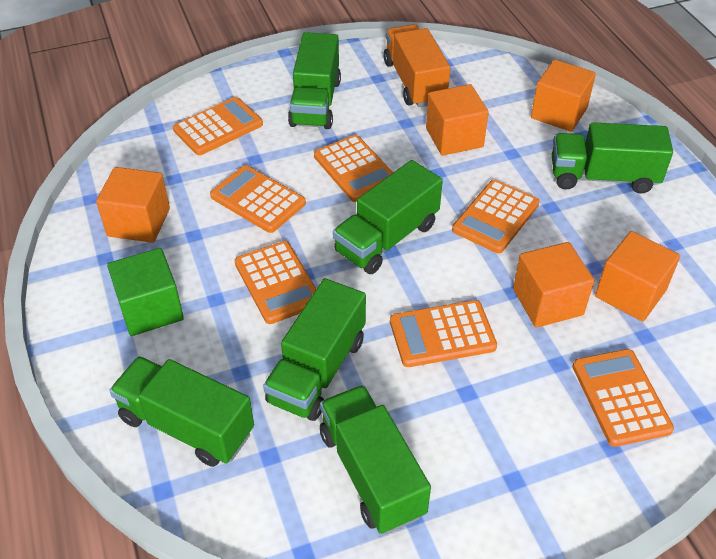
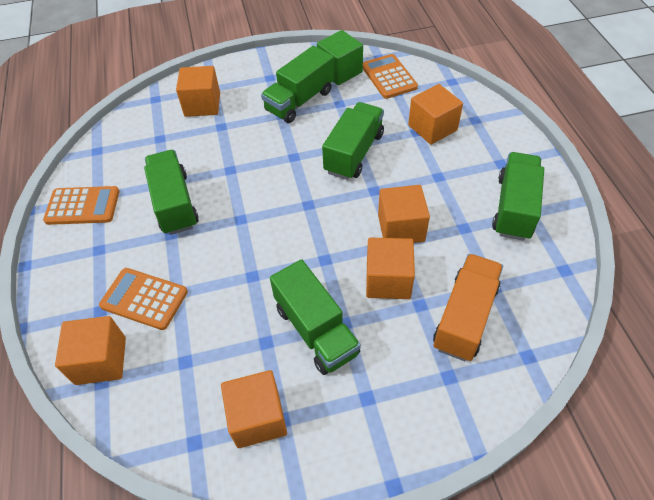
green truck: 6 -> 5
orange calculator: 7 -> 3
orange cube: 5 -> 6

